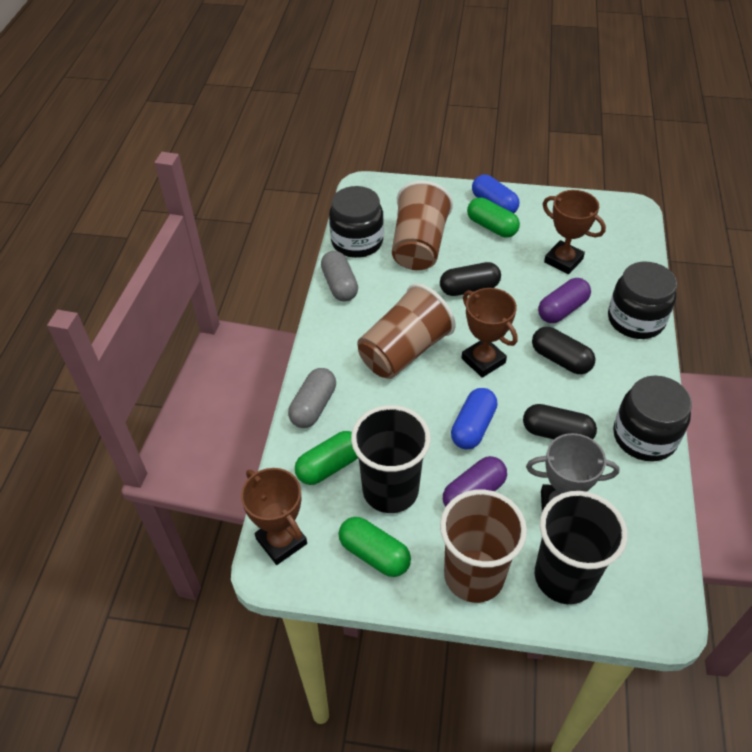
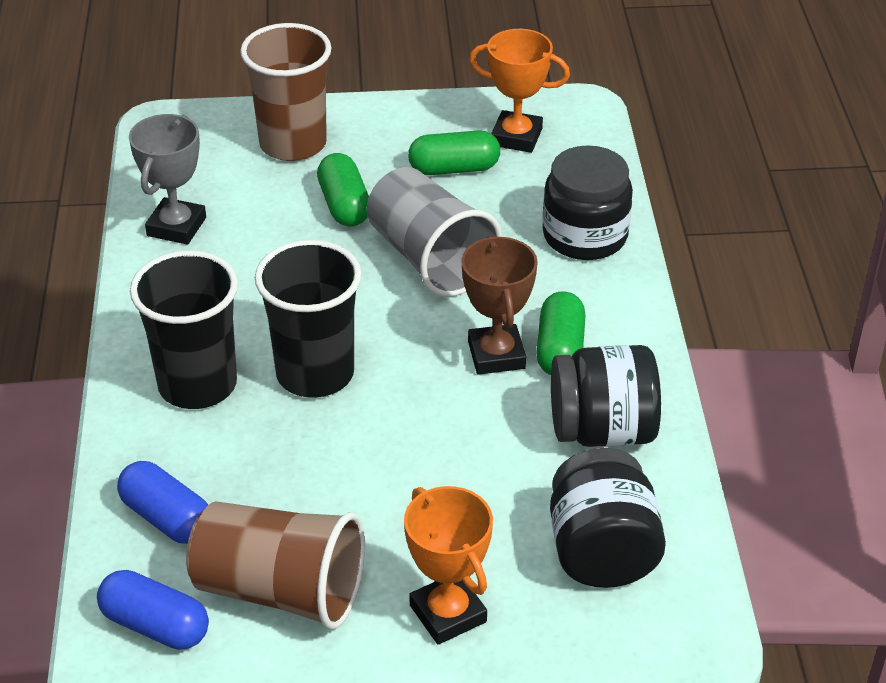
black capsule: 3 -> 0
brown cup: 3 -> 2
brown trophy: 3 -> 1
grey capsule: 2 -> 0
grey cup: 0 -> 1
orange trophy: 0 -> 2
purple capsule: 2 -> 0

